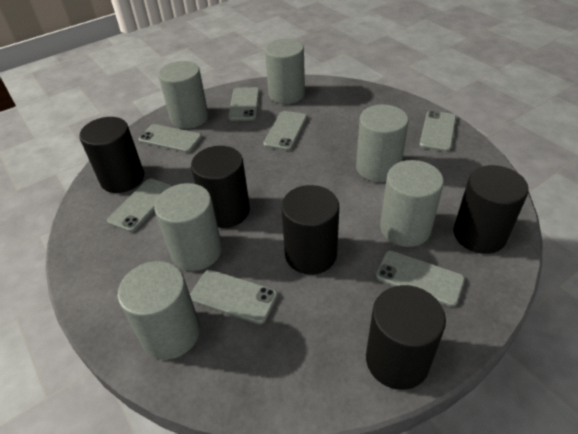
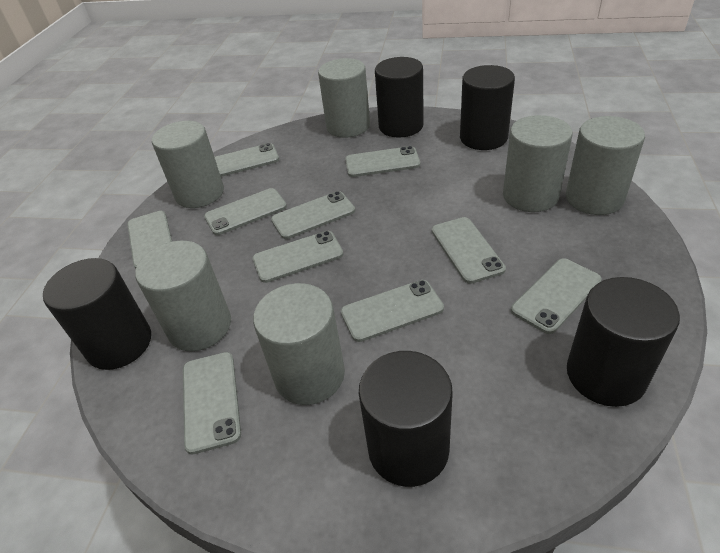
grey phone: 7 -> 10

